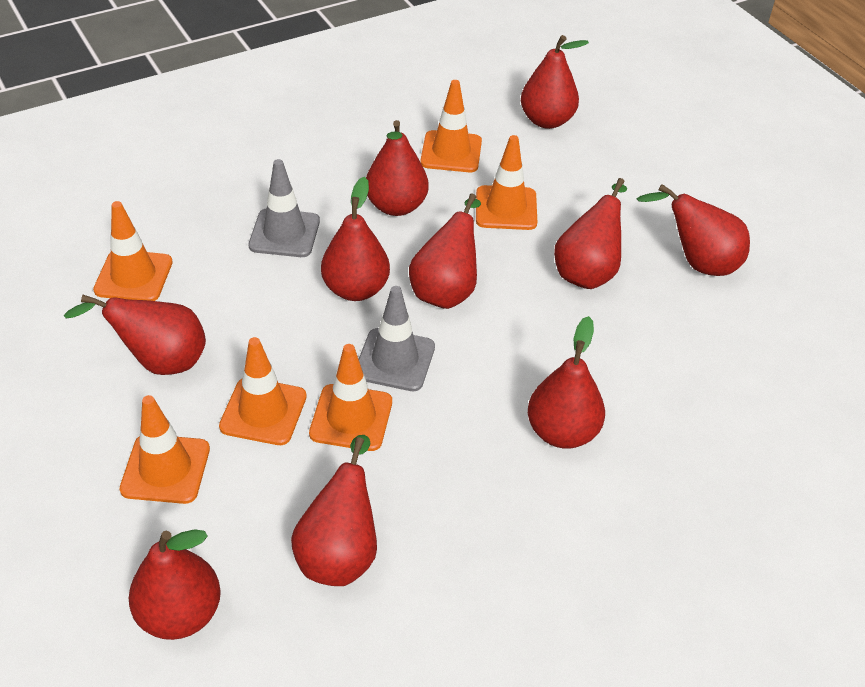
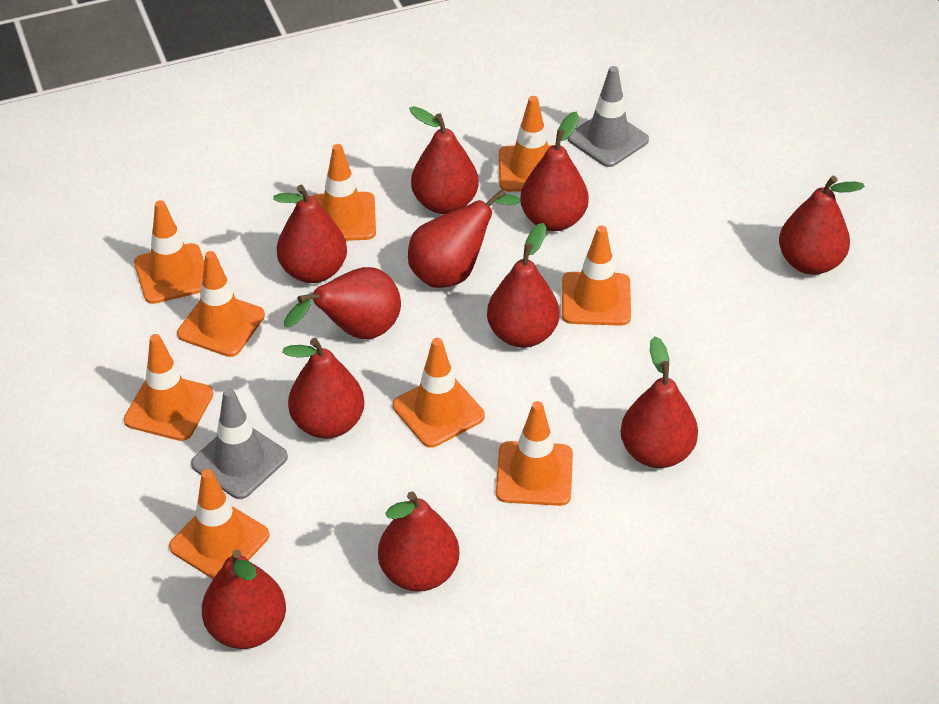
orange traffic cone: 6 -> 9
red pear: 10 -> 11

